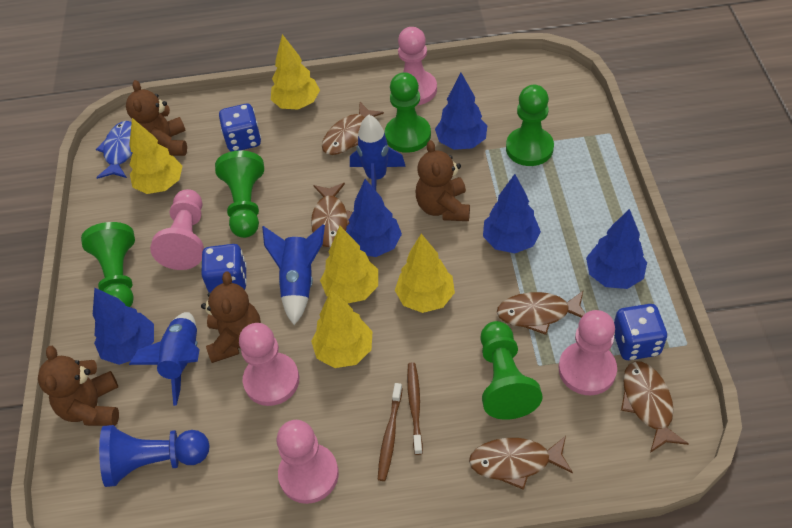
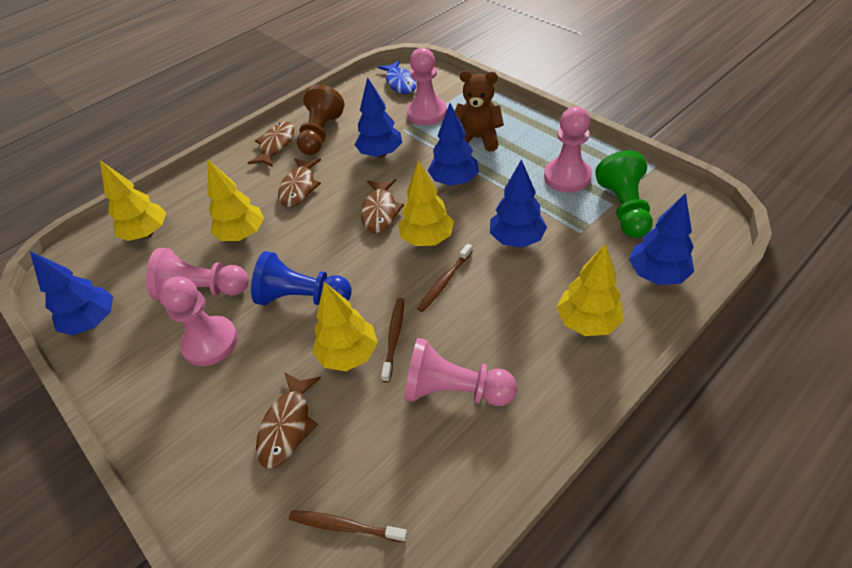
blue dice: 3 -> 0
blue rocket: 3 -> 0
brown fish: 5 -> 4
brown pawn: 0 -> 1
brown teddy bear: 4 -> 1
brown toothbrush: 2 -> 3
green pawn: 5 -> 1

